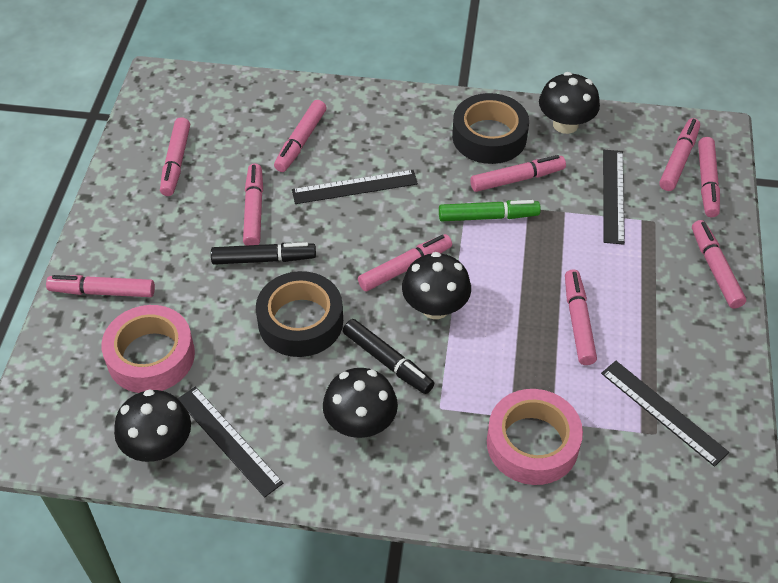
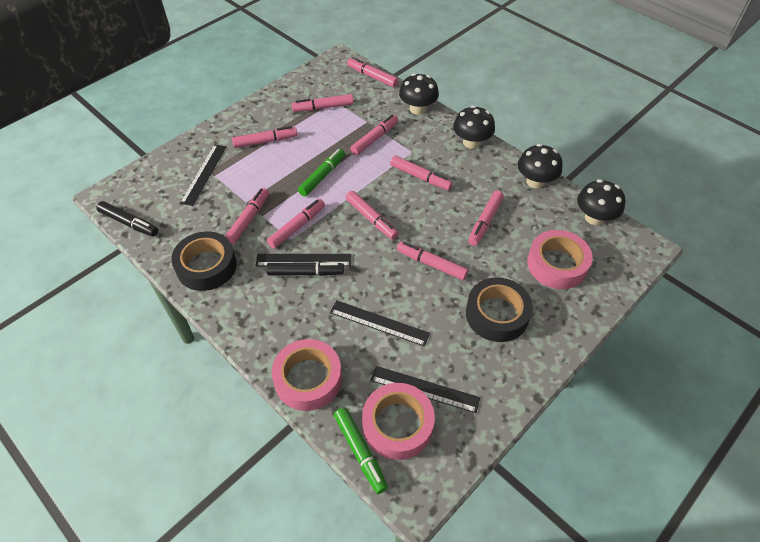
green marker: 1 -> 2
pink tape: 2 -> 3

